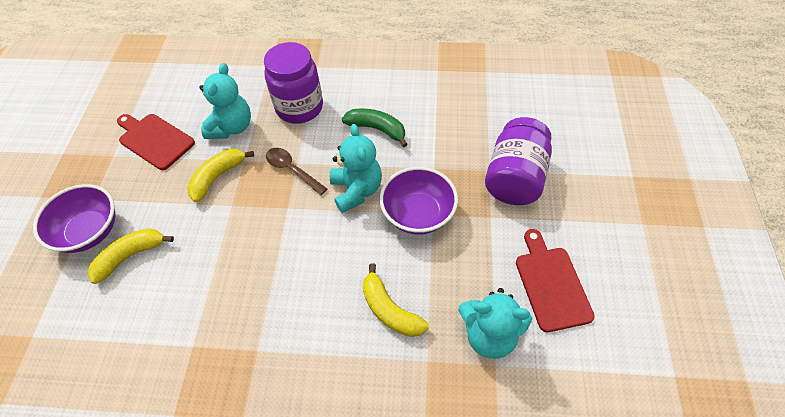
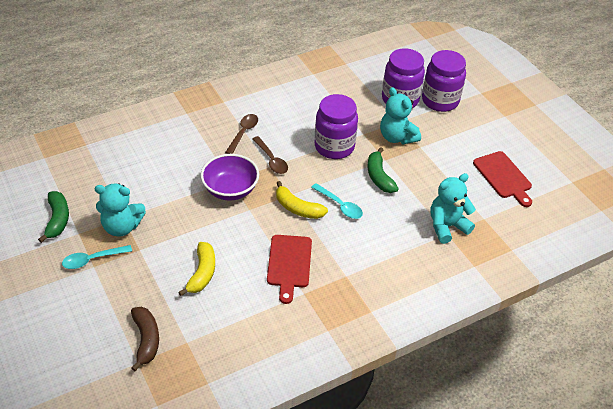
brown banana: 0 -> 1
brown spoon: 1 -> 2
green banana: 1 -> 2
purple bowl: 2 -> 1
purple jar: 2 -> 3
turquoise spoon: 0 -> 2
yellow banana: 3 -> 2

